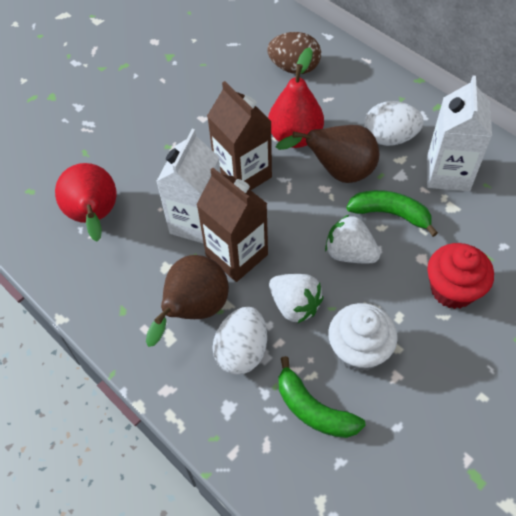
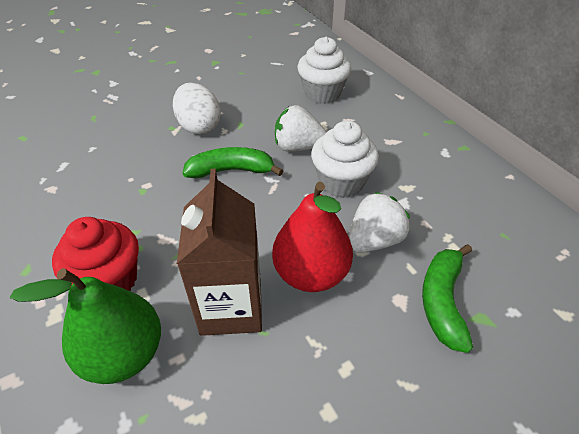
brown carton: 2 -> 1
brown egg: 1 -> 0
brown pear: 2 -> 0
green pear: 0 -> 1
red pear: 2 -> 1
white carton: 2 -> 0
white cupcake: 1 -> 2
white egg: 2 -> 1

